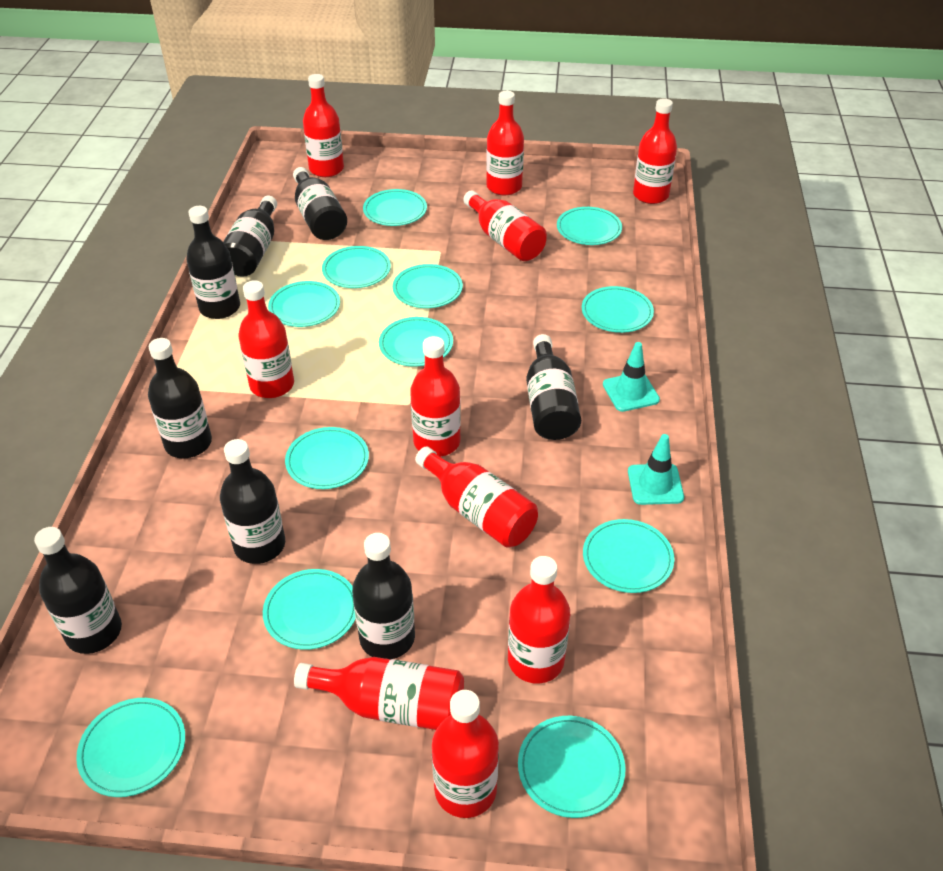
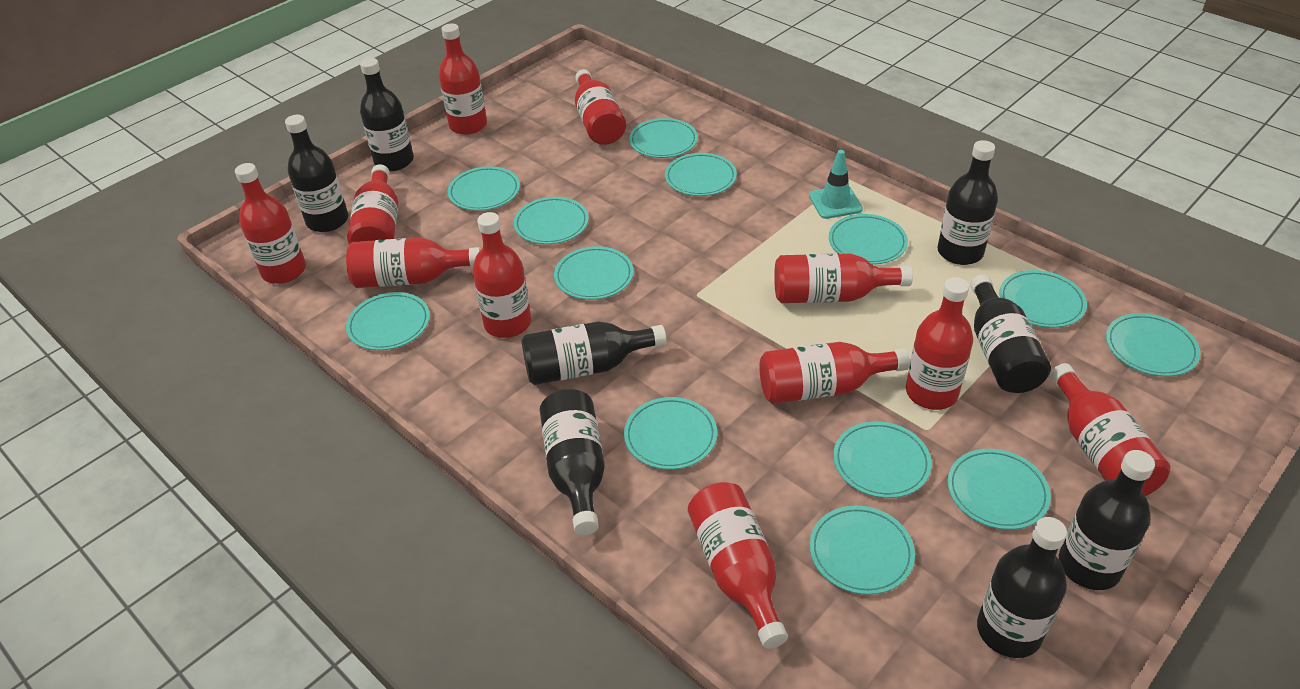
red bottle: 10 -> 11
turquoise plate: 12 -> 13
turquoise traffic cone: 2 -> 1

